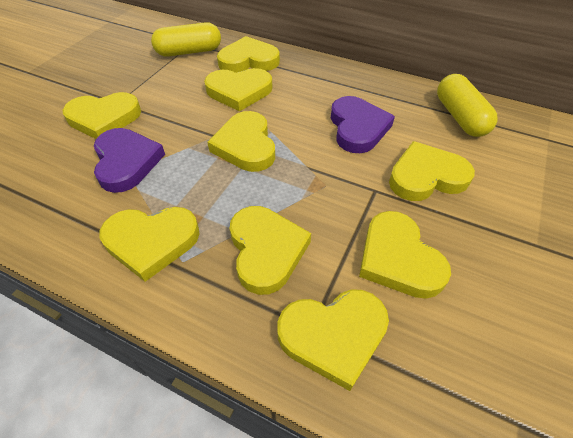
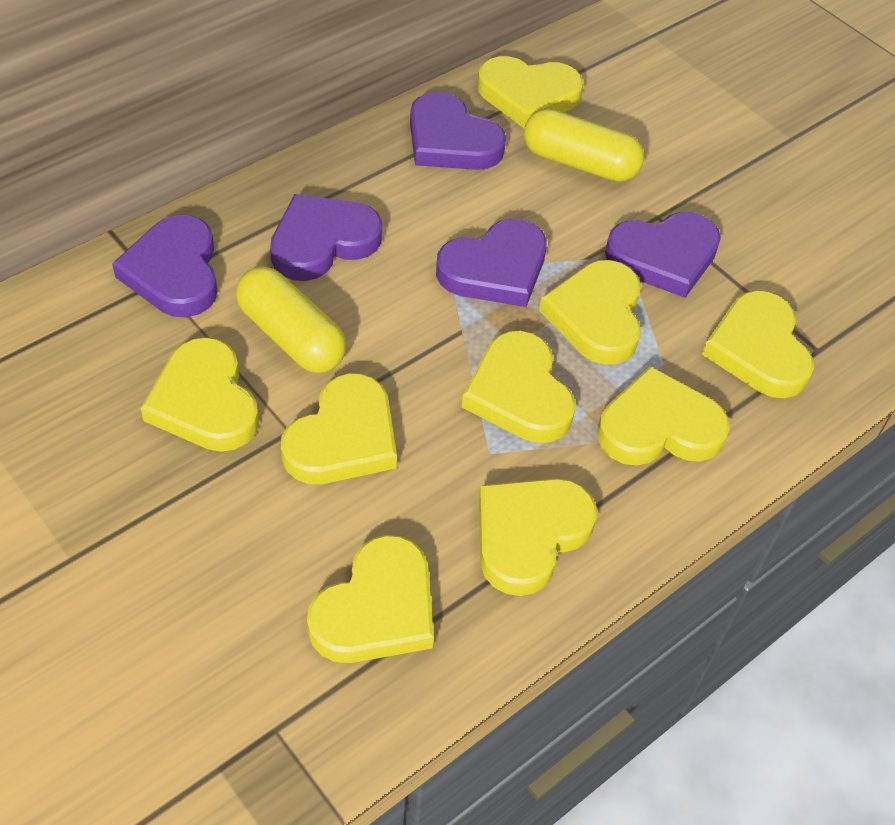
purple heart: 2 -> 5

